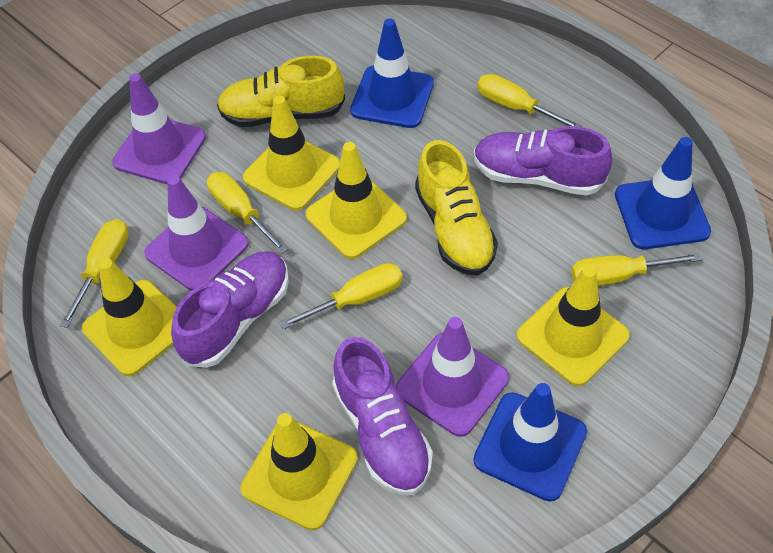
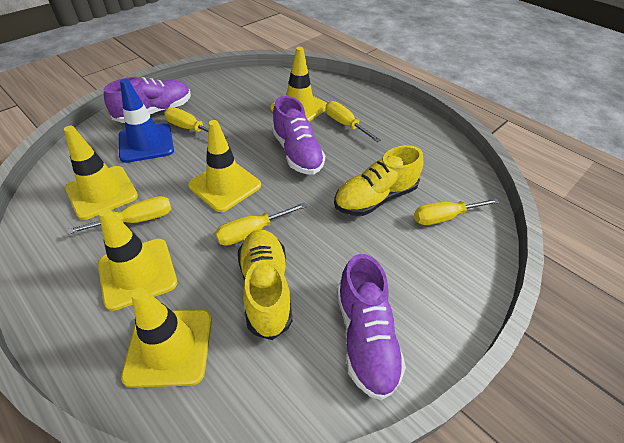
blue traffic cone: 3 -> 1
purple traffic cone: 3 -> 0

